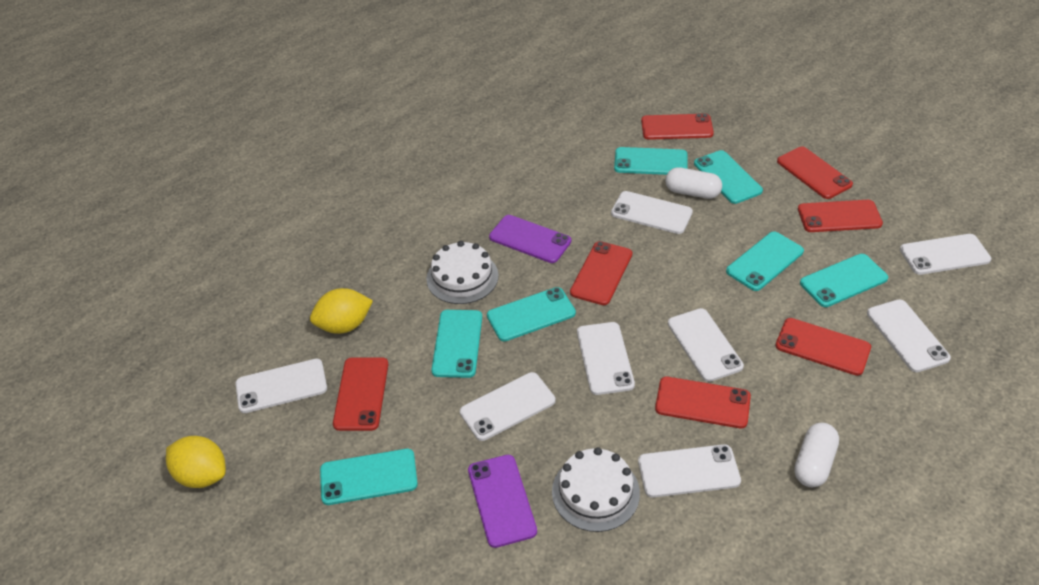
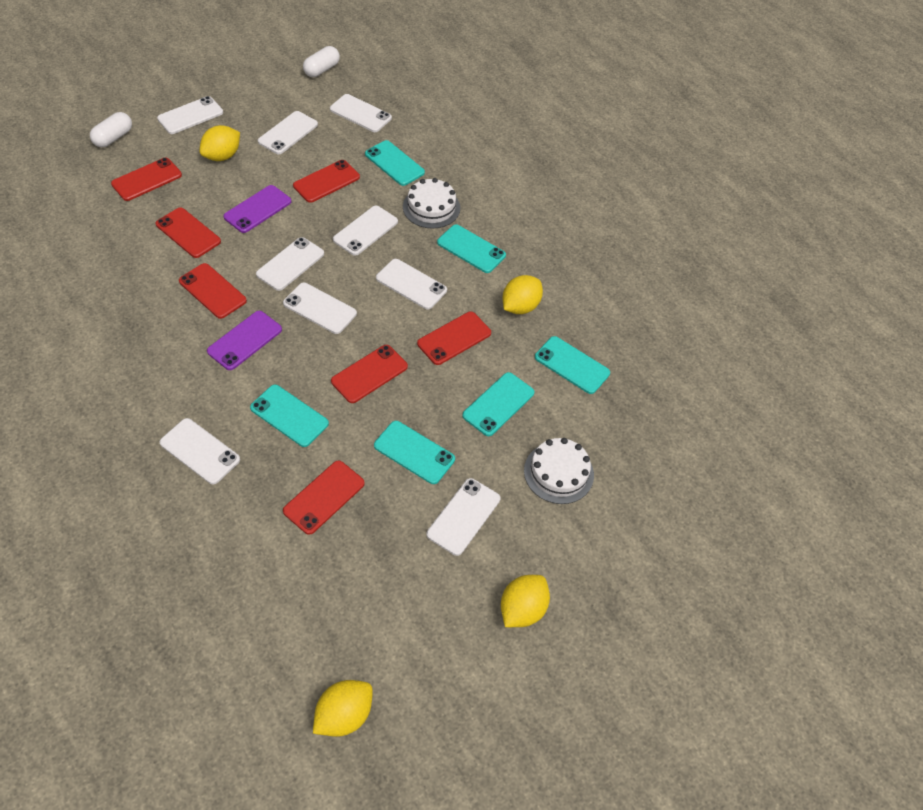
turquoise phone: 7 -> 6
white phone: 8 -> 9
yellow lemon: 2 -> 4

